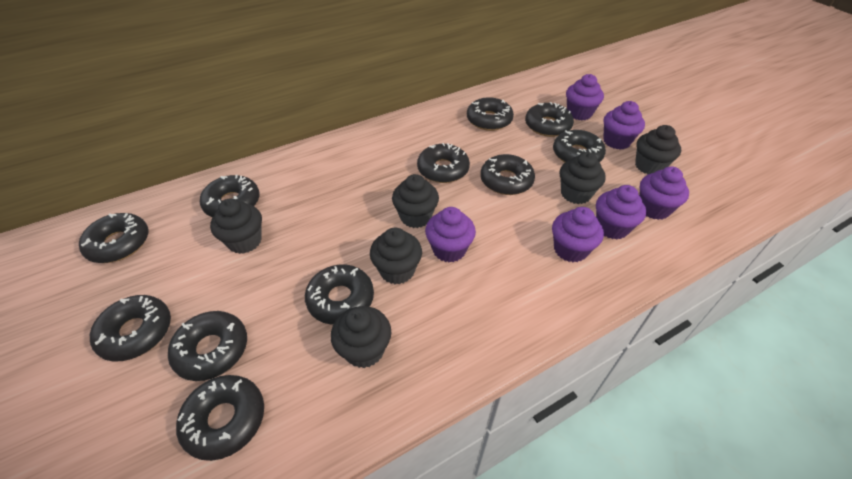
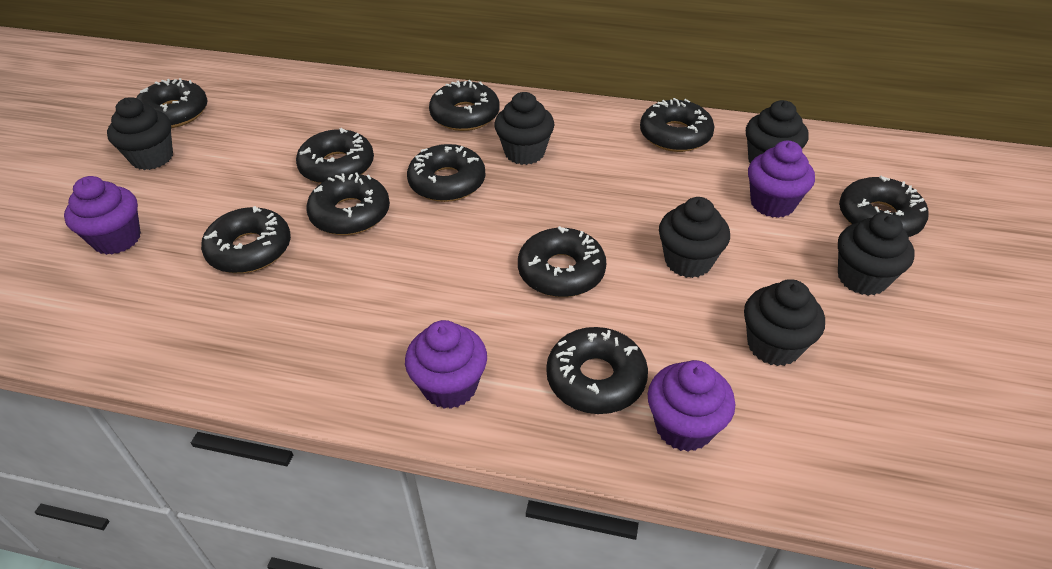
black donut: 11 -> 10
purple cupcake: 6 -> 4

